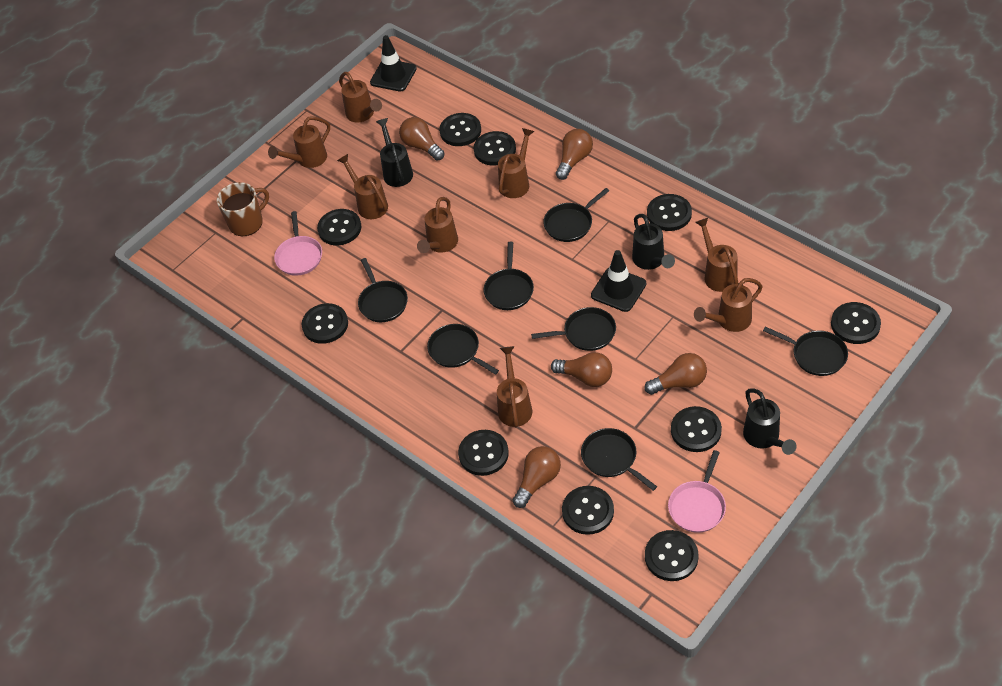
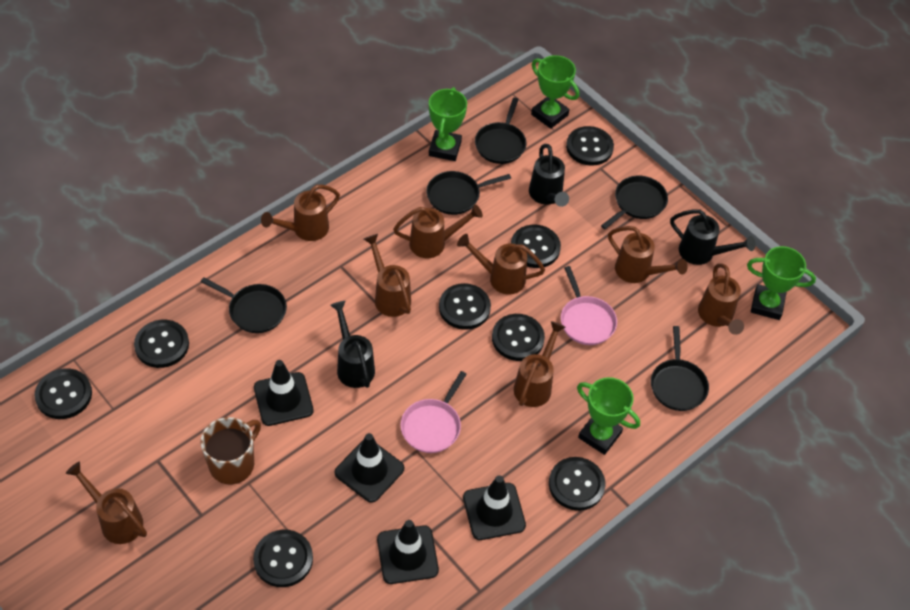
black button: 10 -> 8
black pan: 7 -> 5
black traffic cone: 2 -> 4
brown light bulb: 5 -> 0
green trophy: 0 -> 4

